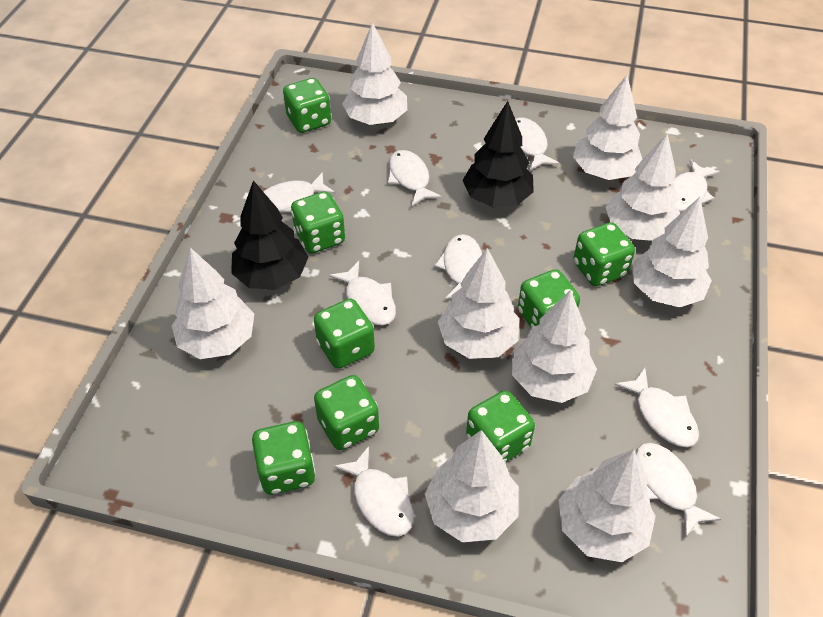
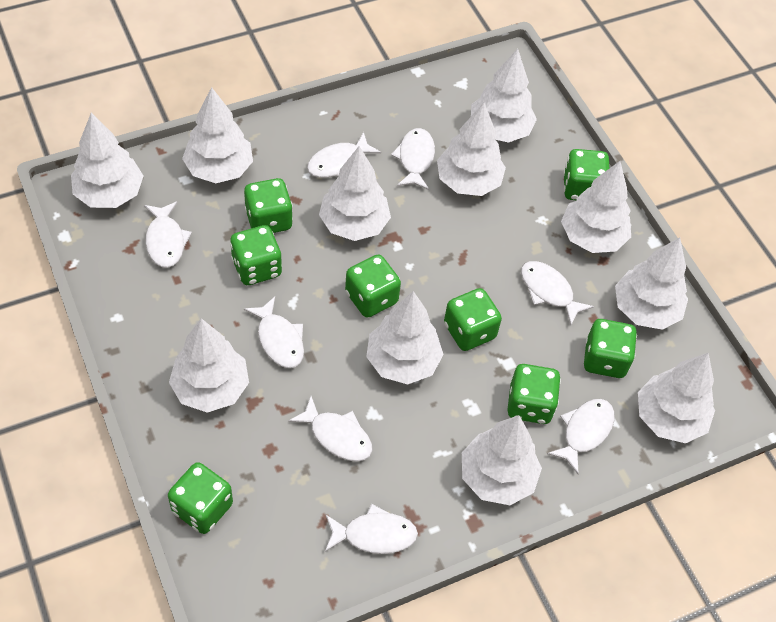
black tree: 2 -> 0
white fish: 9 -> 8
white tree: 9 -> 11

